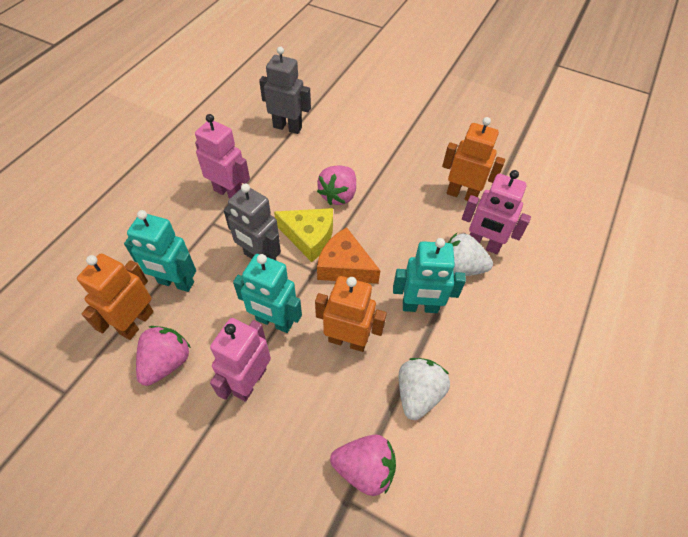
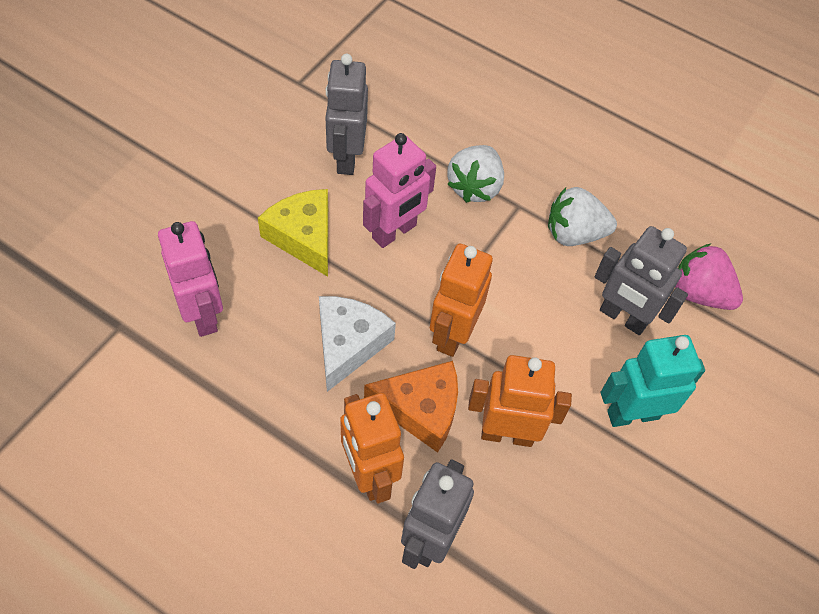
grey robot: 2 -> 3
pink robot: 3 -> 2
pink strawberry: 3 -> 1
turquoise robot: 3 -> 1
white cheese: 0 -> 1

